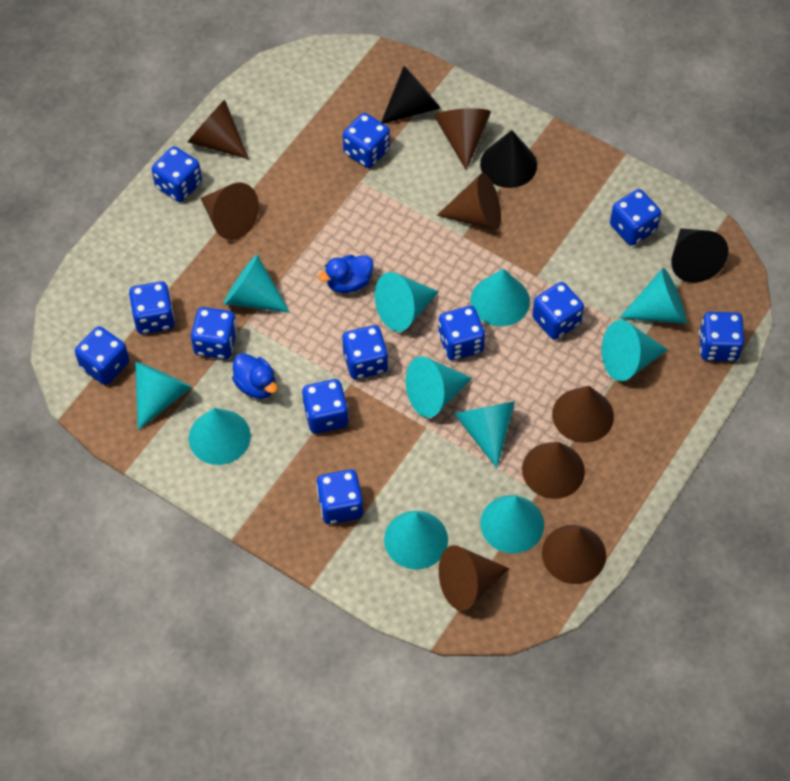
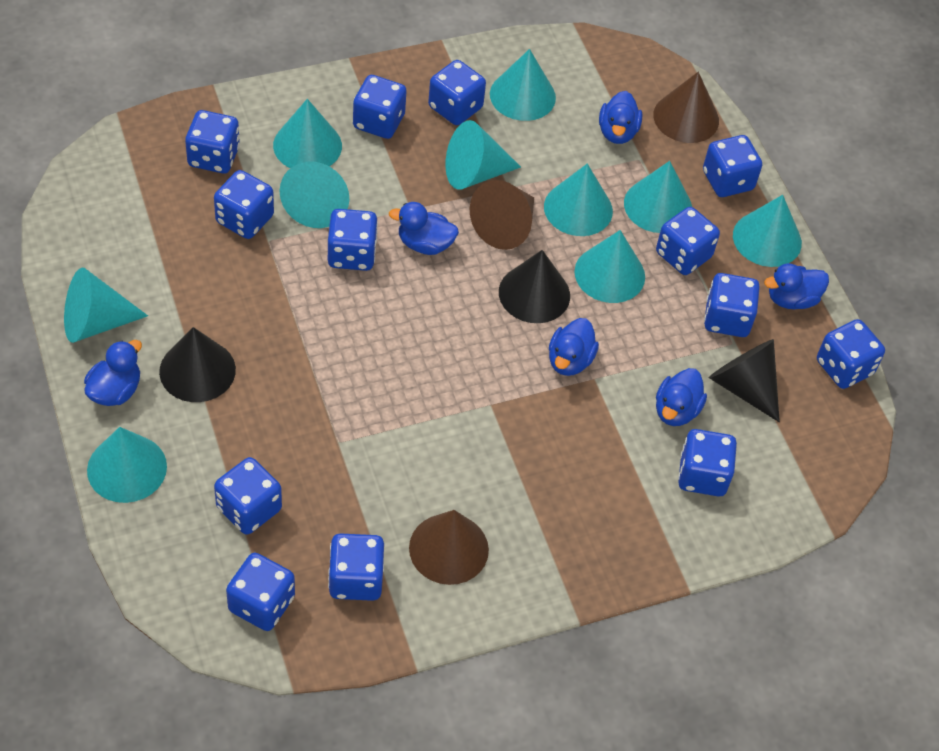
blue dice: 12 -> 13
blue duck: 2 -> 6
brown cone: 8 -> 3
turquoise cone: 11 -> 10

